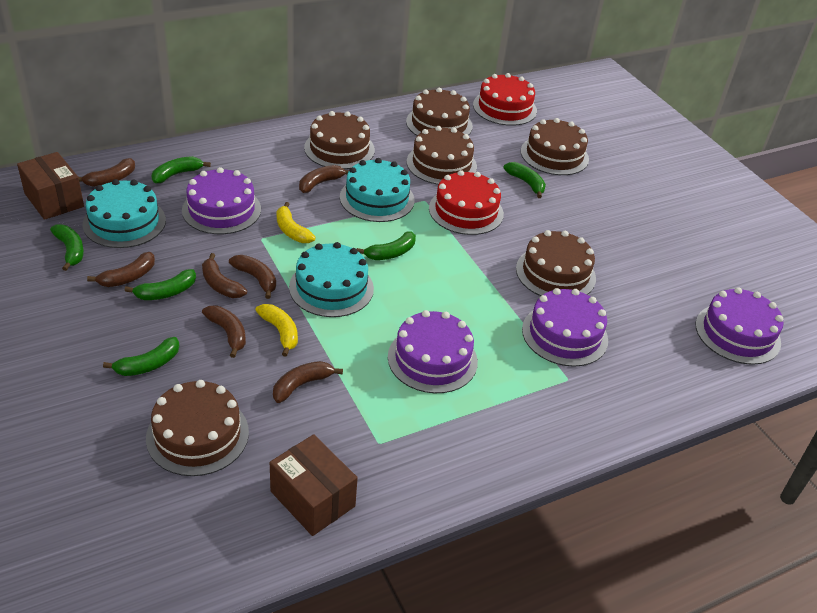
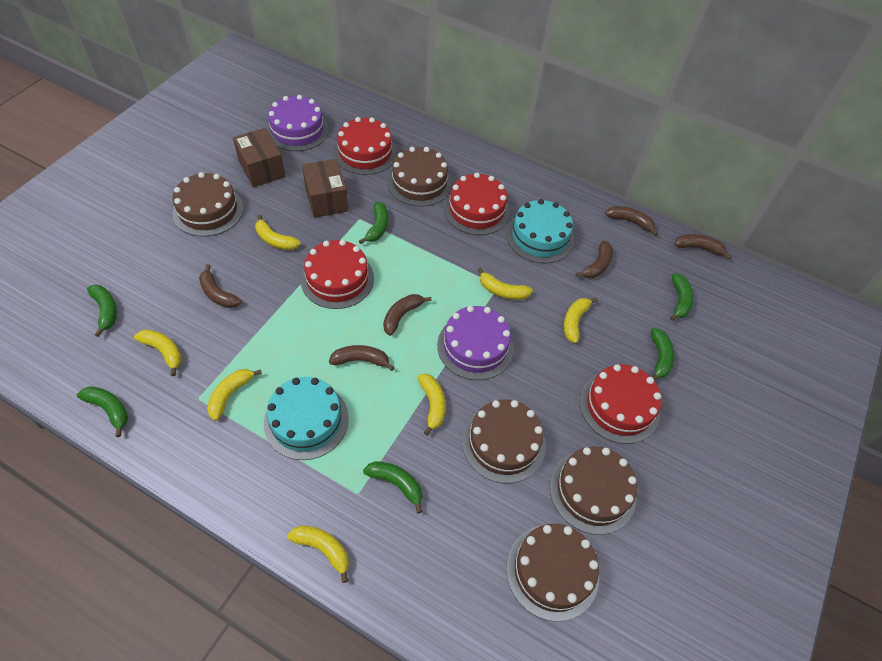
brown banana: 7 -> 6
brown cake: 6 -> 5
purple cake: 4 -> 2
red cake: 2 -> 4
turquoise cake: 3 -> 2
yellow banana: 2 -> 7

